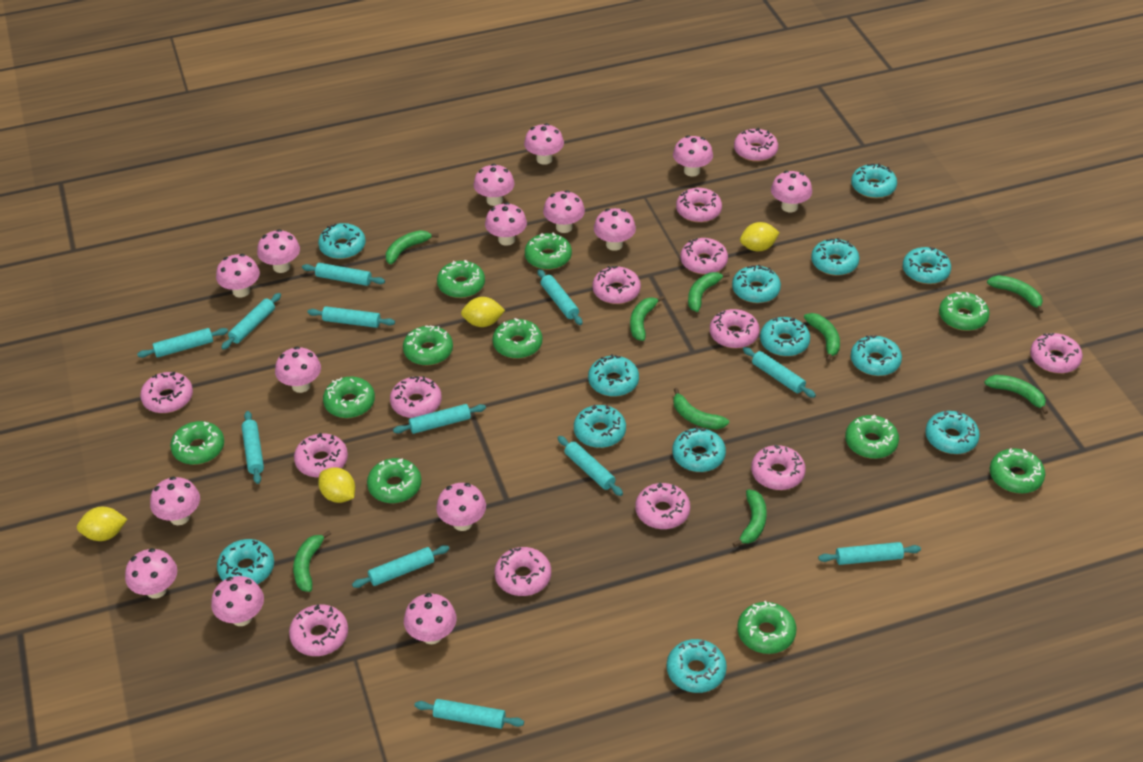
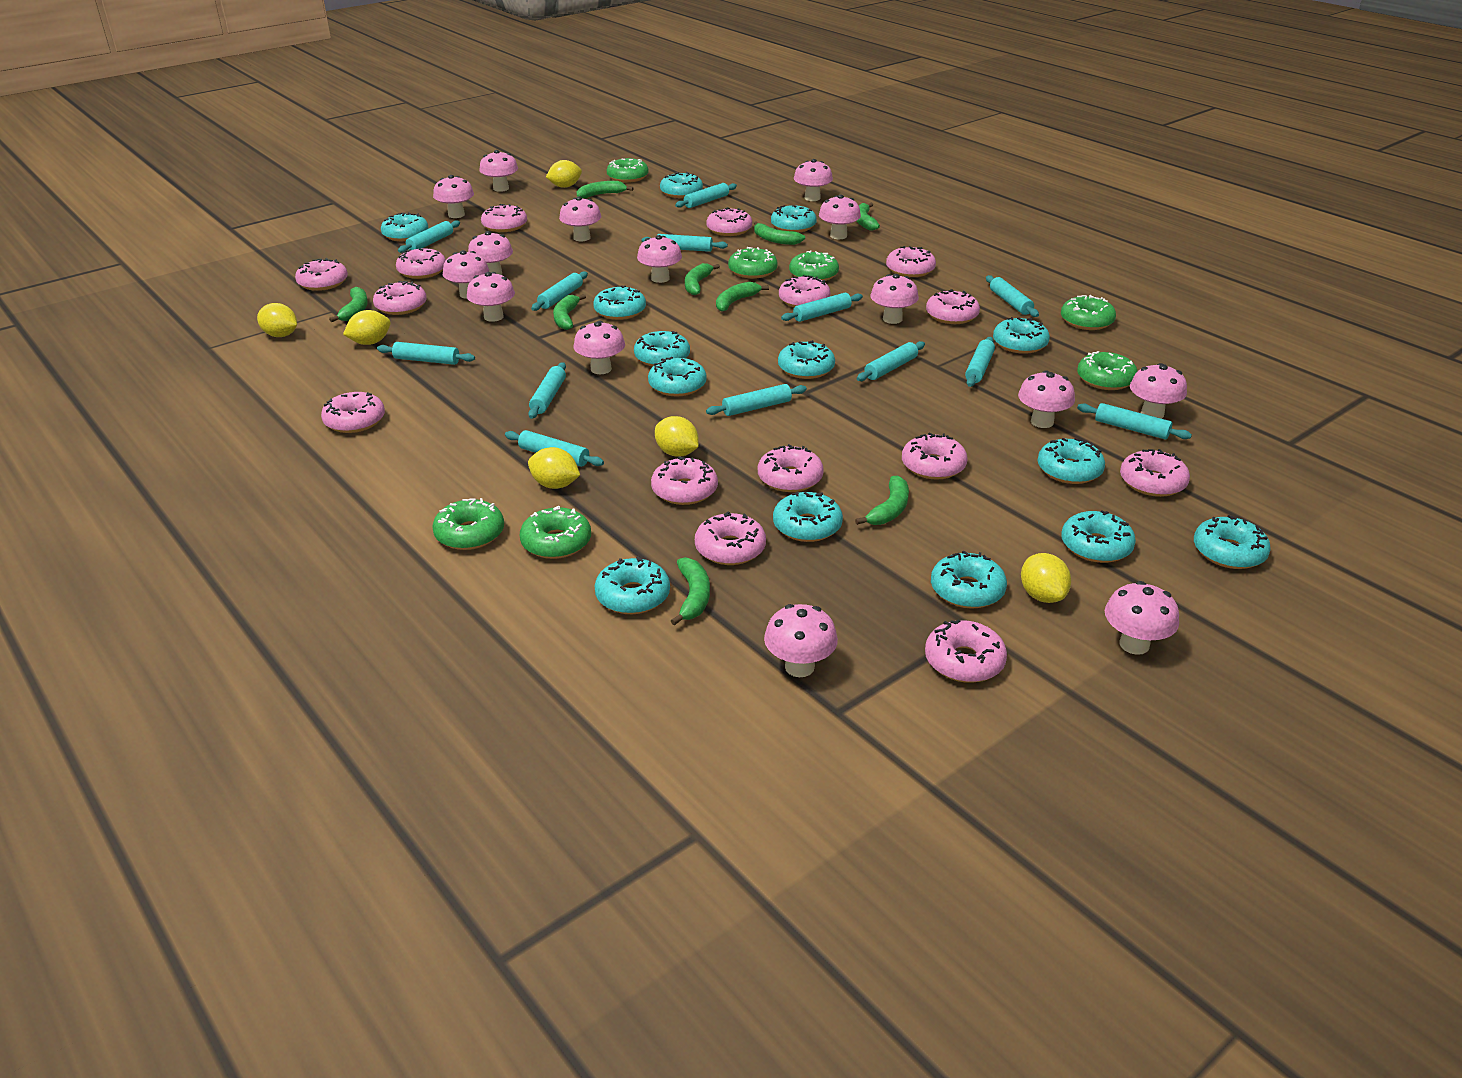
green donut: 11 -> 7
pink donut: 13 -> 15
turquoise donut: 13 -> 14
turquoise rolling pin: 12 -> 13
yellow lemon: 4 -> 6

